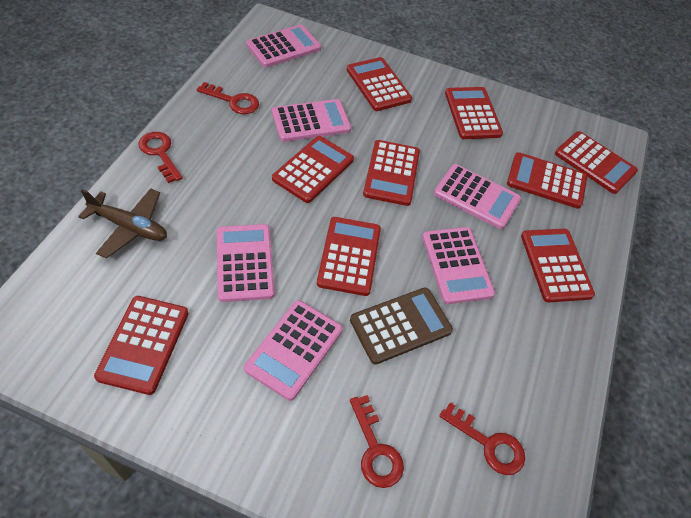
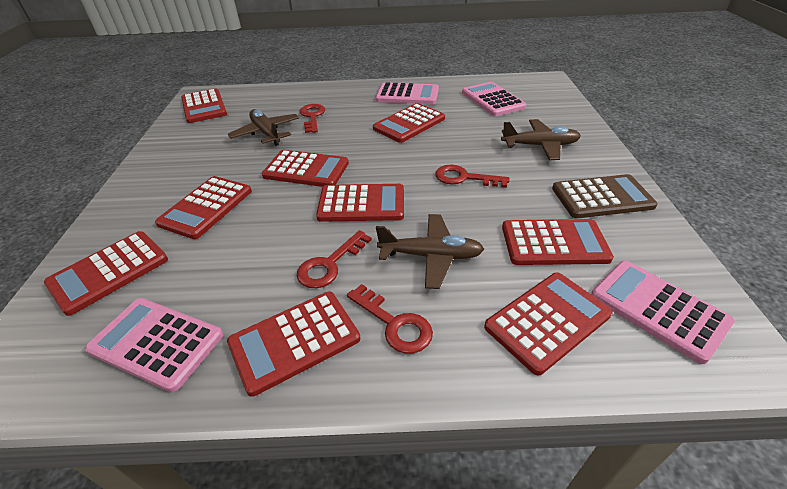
brown plane: 1 -> 3
pink calculator: 6 -> 4

